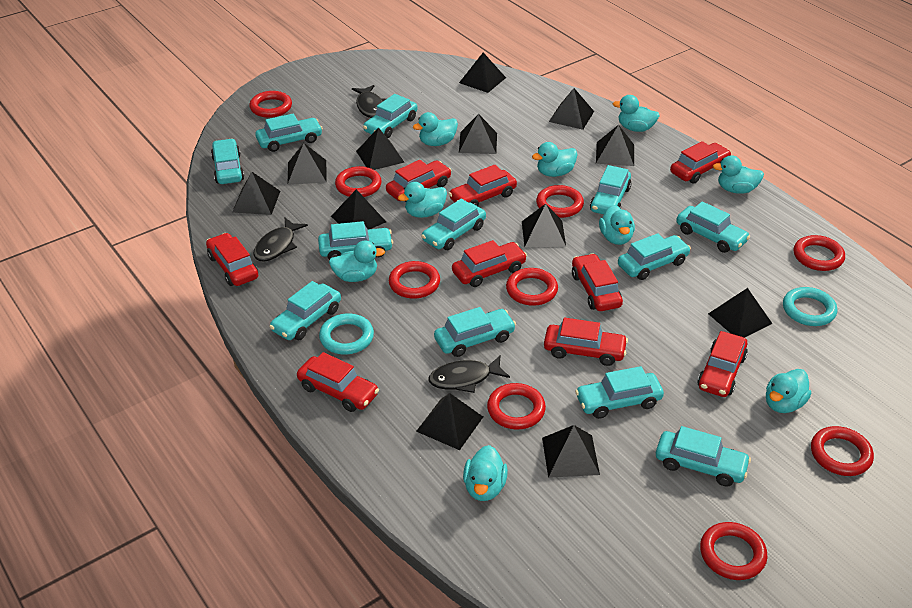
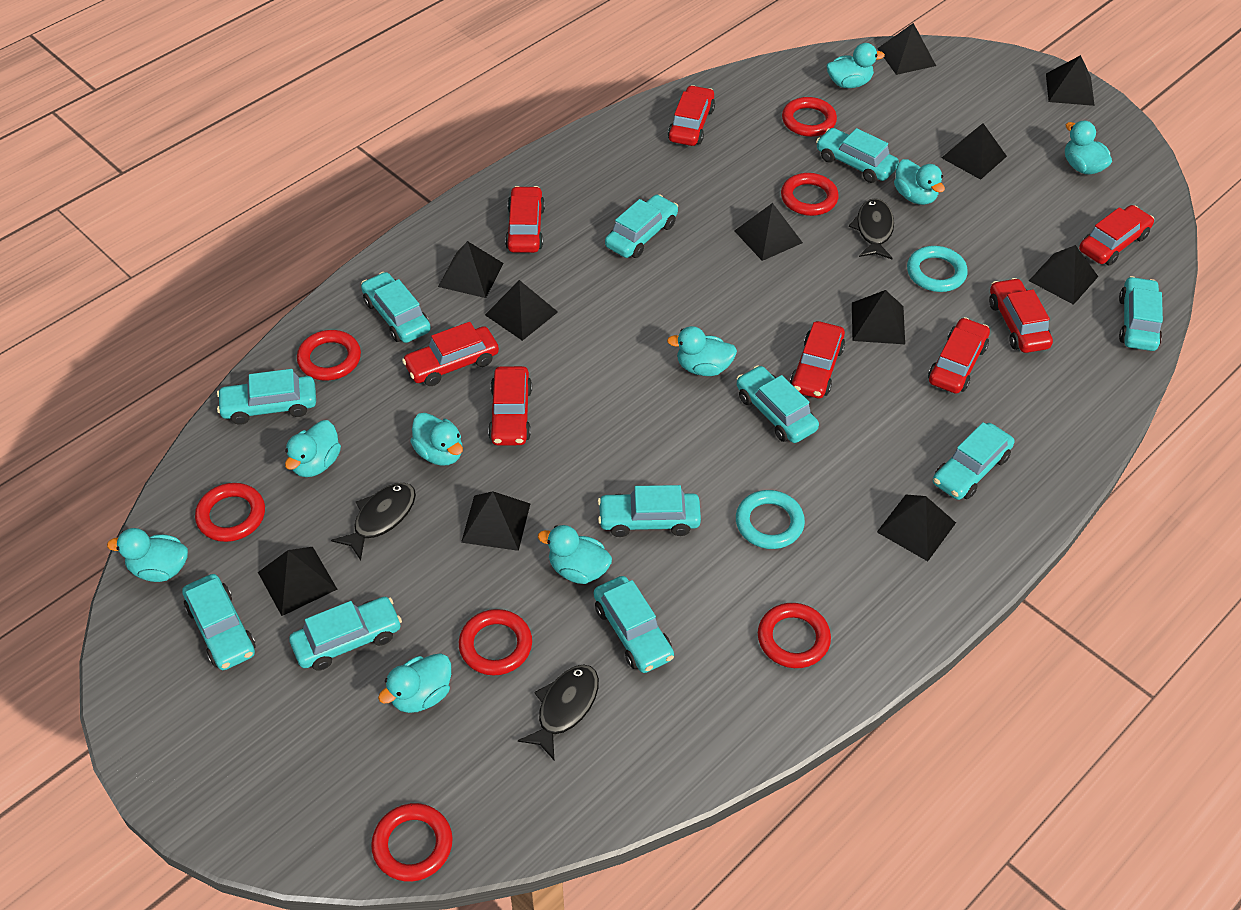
black pyramid: 12 -> 11
red car: 9 -> 8
red ring: 9 -> 7
turquoise car: 12 -> 11

